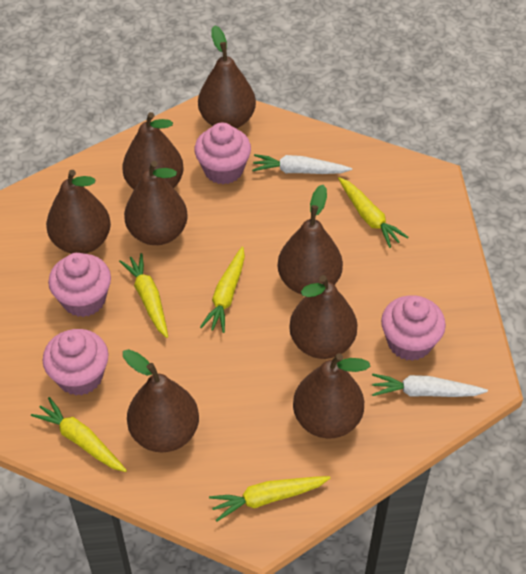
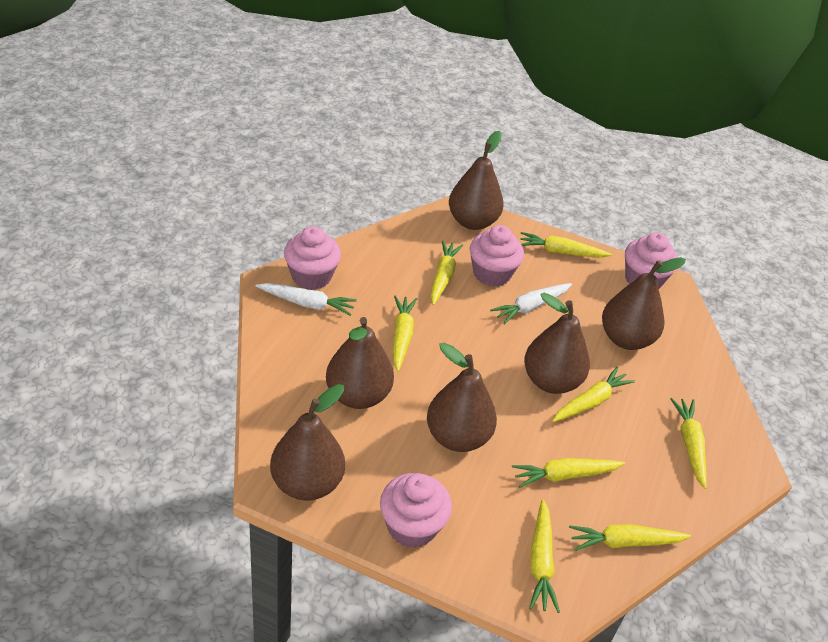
brown pear: 8 -> 6
yellow carrot: 5 -> 8

